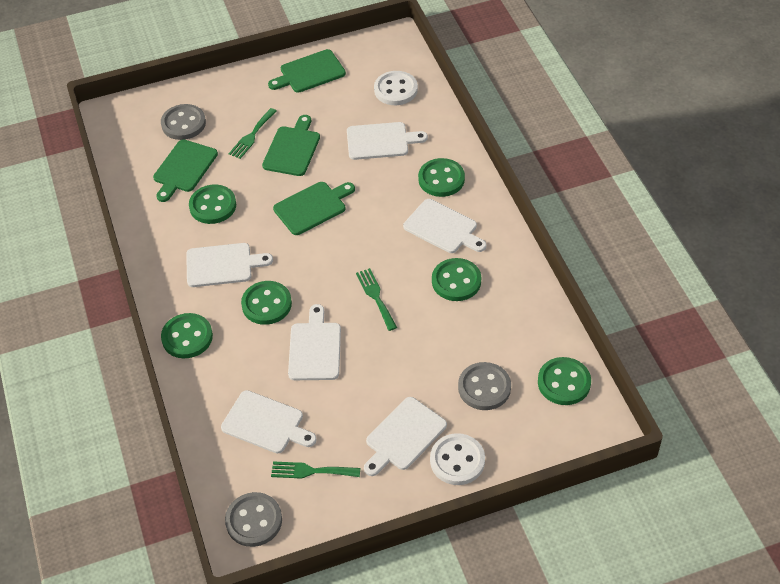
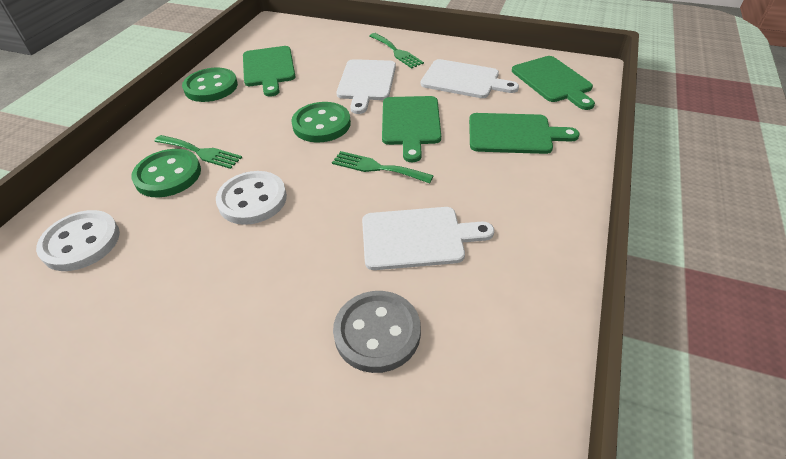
green button: 6 -> 3
grey button: 3 -> 1
white cutting board: 6 -> 3

